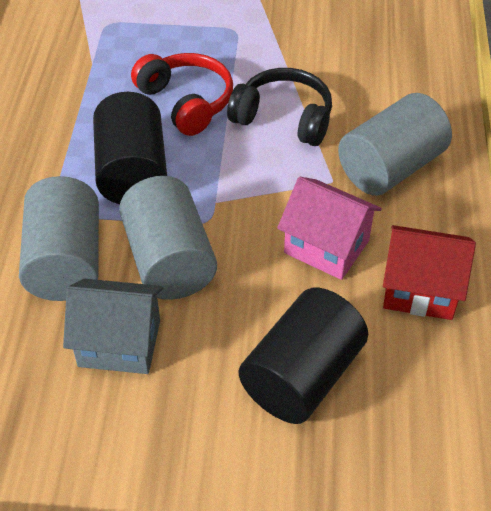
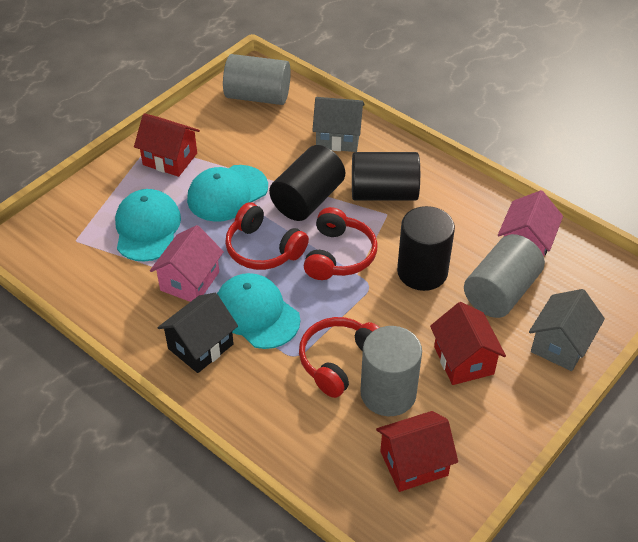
black cylinder: 2 -> 3
black headphones: 1 -> 0
black house: 0 -> 1
grey house: 1 -> 2
pink house: 1 -> 2
red headphones: 1 -> 3
red house: 1 -> 3
turquoise cap: 0 -> 3

